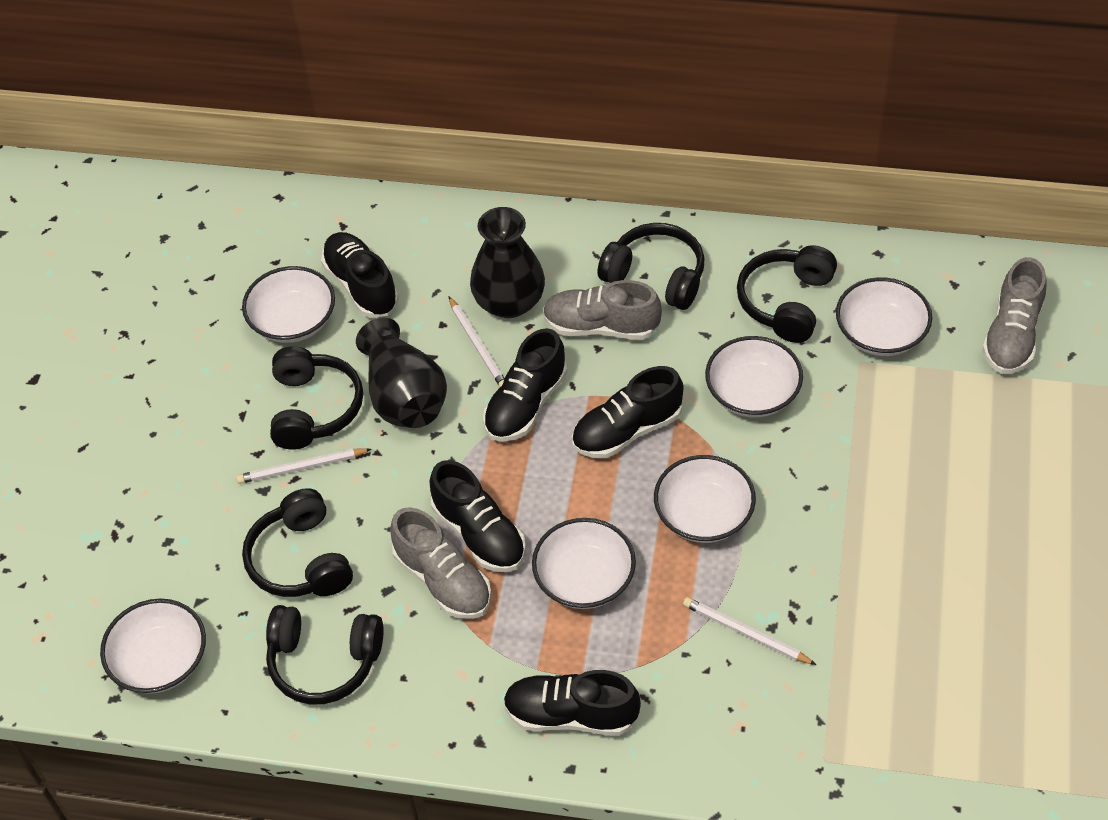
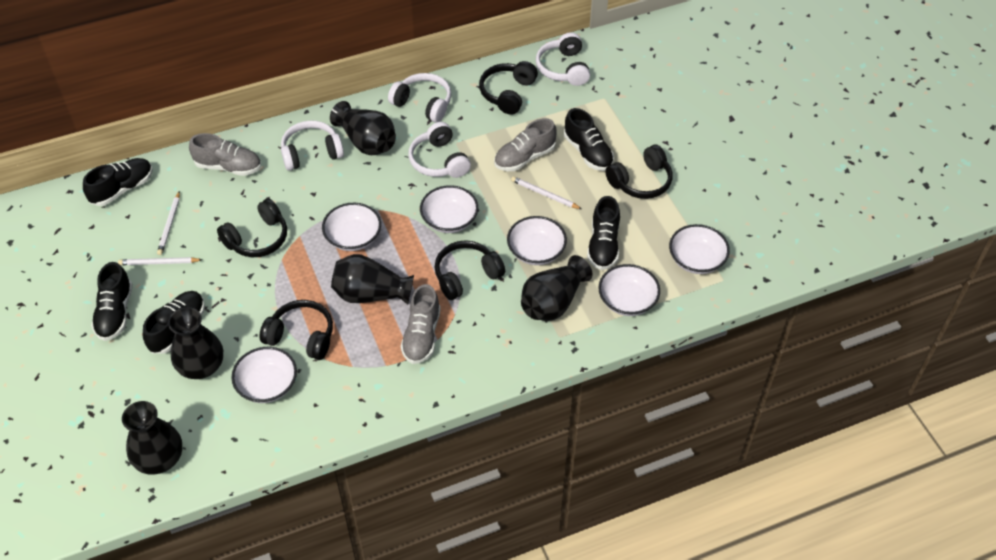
black vase: 2 -> 5
white headphones: 0 -> 4

